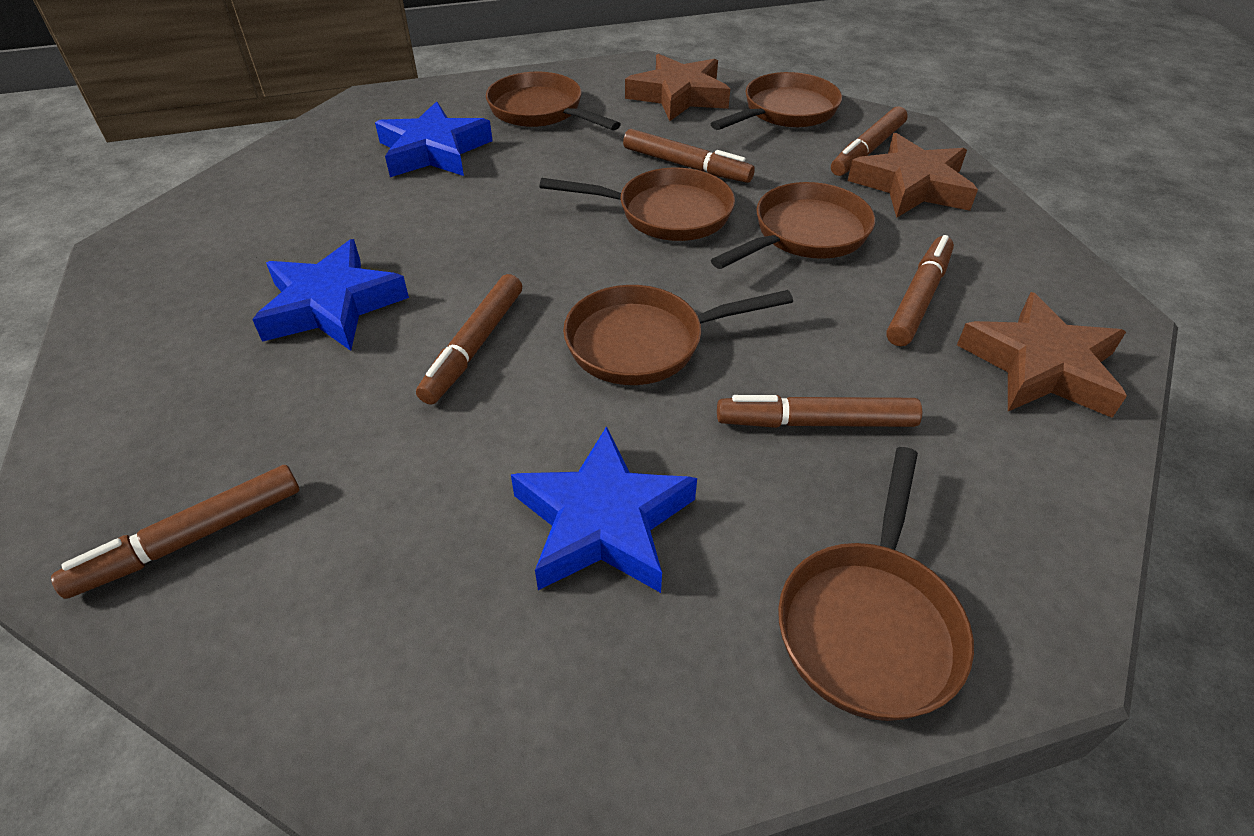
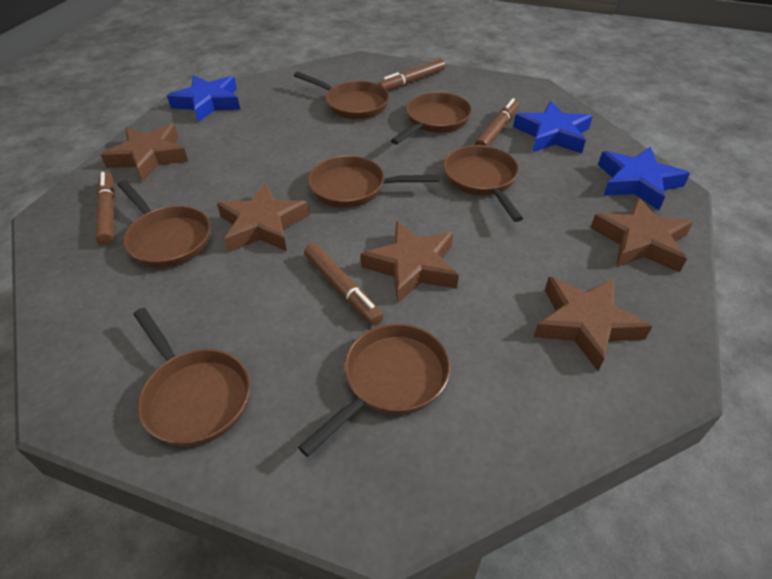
brown marker: 6 -> 4
brown pan: 6 -> 7
brown star: 3 -> 5

